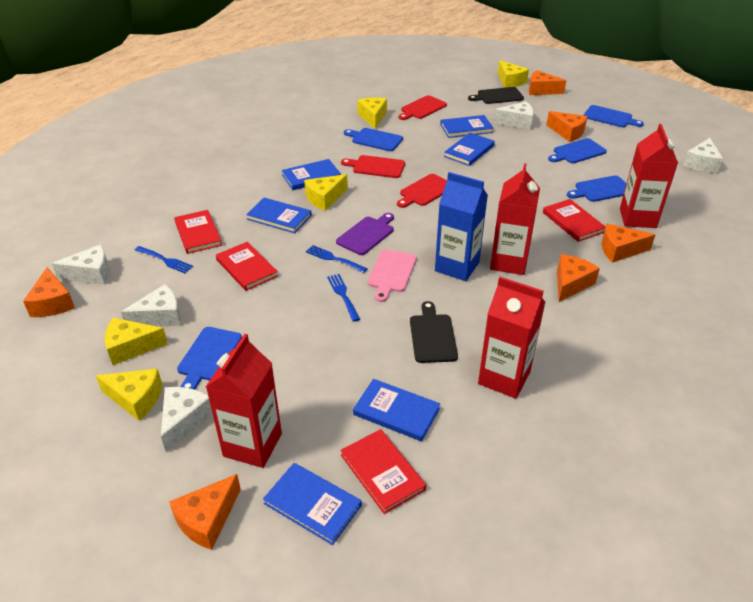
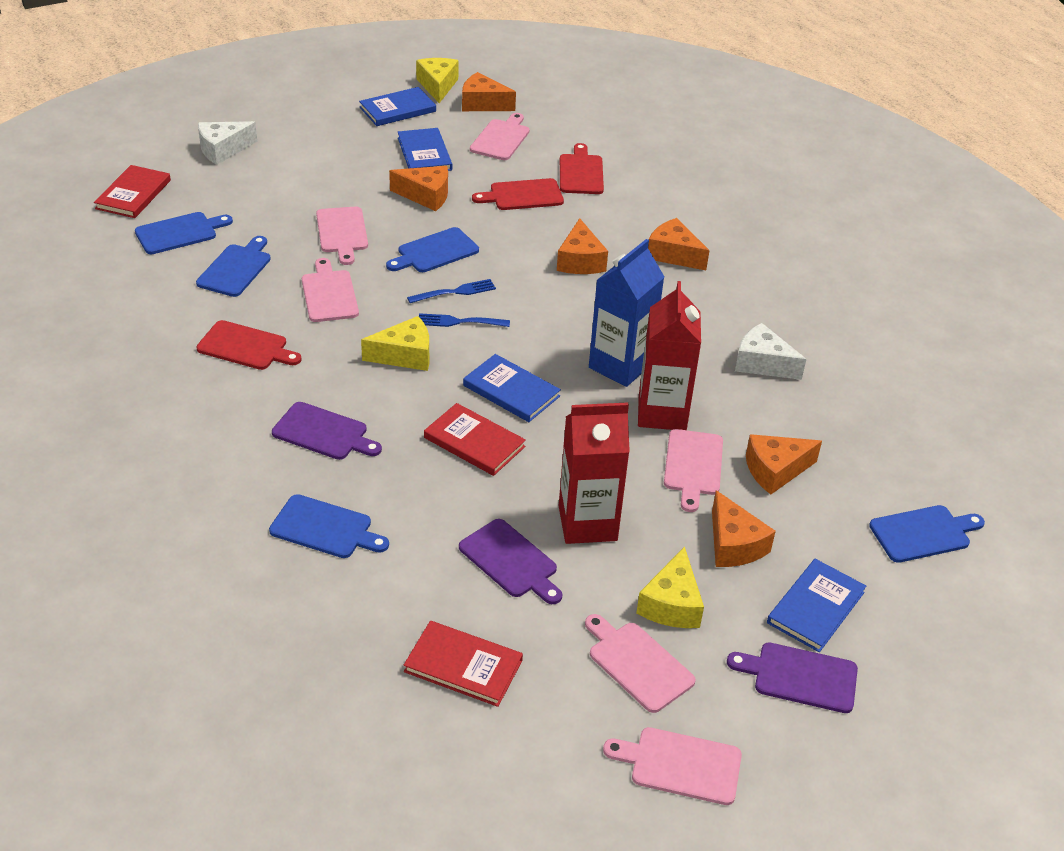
black cutting board: 2 -> 0
blue book: 6 -> 4
blue fork: 3 -> 2
pink cutting board: 1 -> 6
purple cutting board: 1 -> 3
red book: 4 -> 3
red carton: 4 -> 2
white cheese: 5 -> 2
yellow cheese: 5 -> 3

